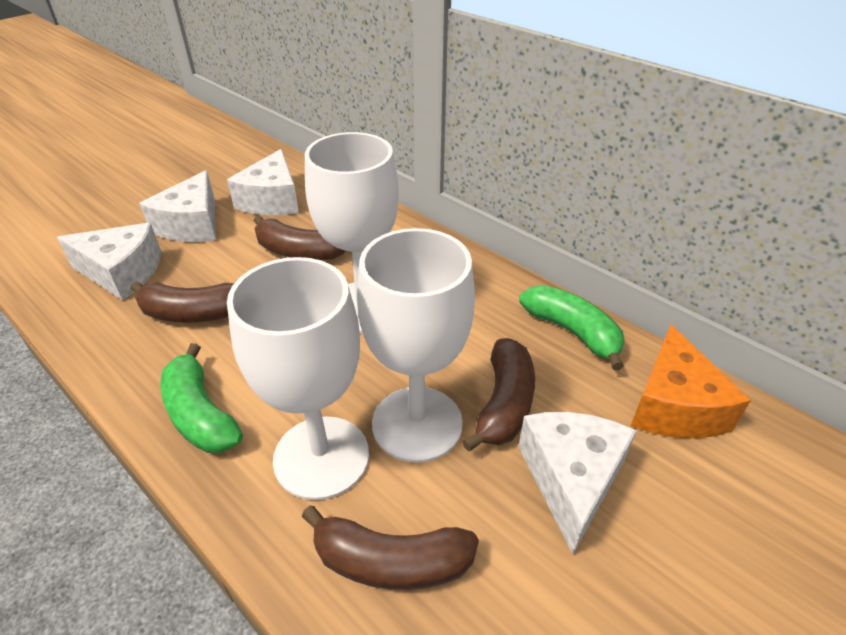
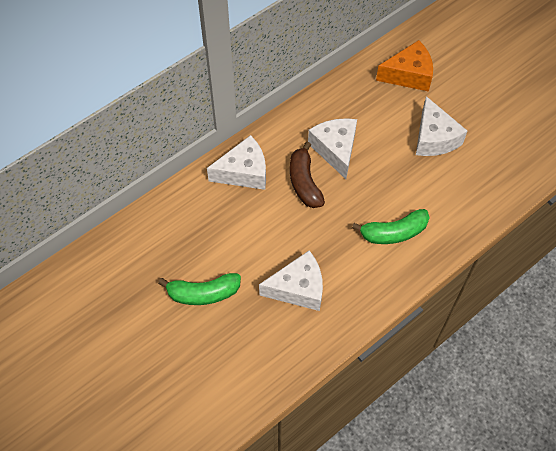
brown banana: 4 -> 1
white goblet: 3 -> 0

